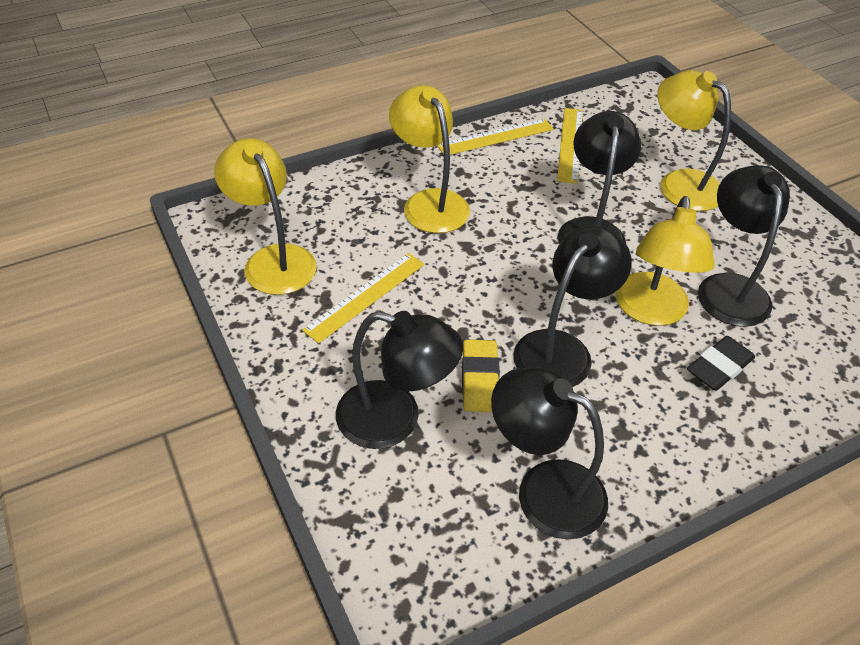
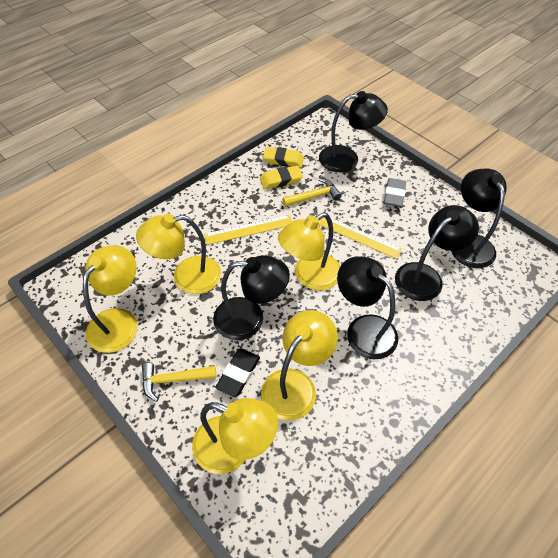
grey eraser: 0 -> 1
yellow eraser: 1 -> 2
yellow hammer: 0 -> 2
yellow lamp: 4 -> 5
yellow ruler: 3 -> 2

